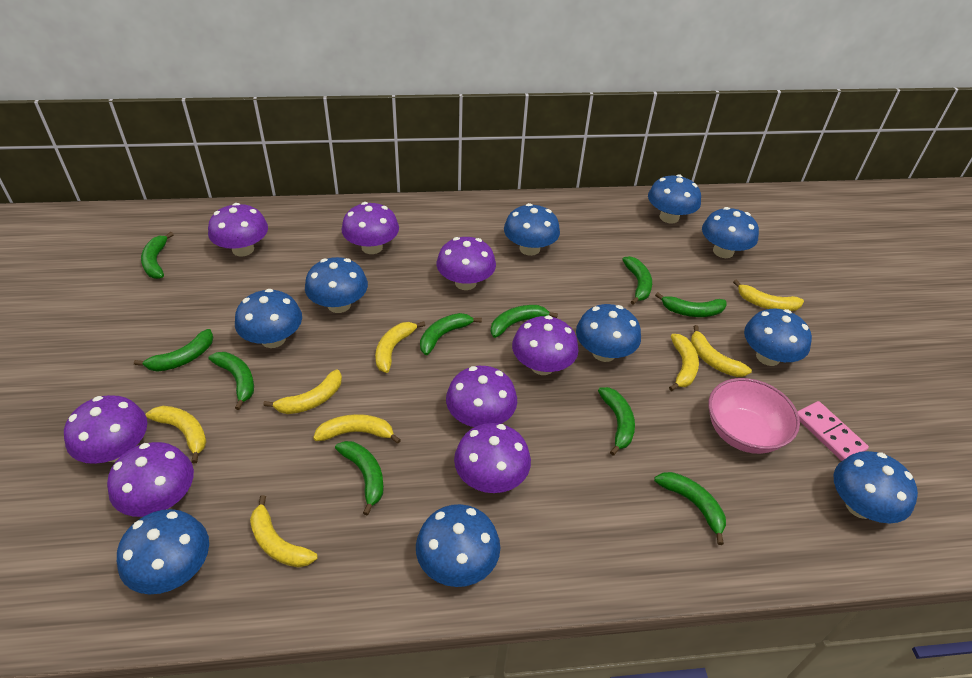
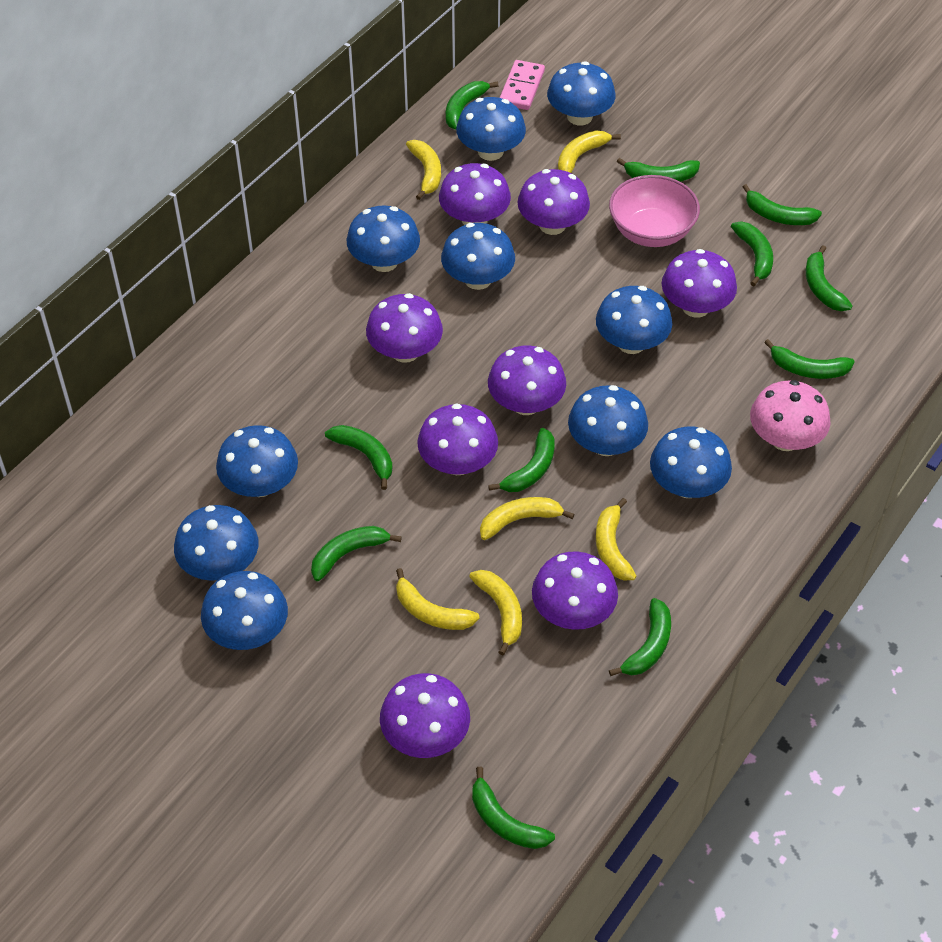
green banana: 10 -> 11
pink mushroom: 0 -> 1
yellow banana: 8 -> 6

